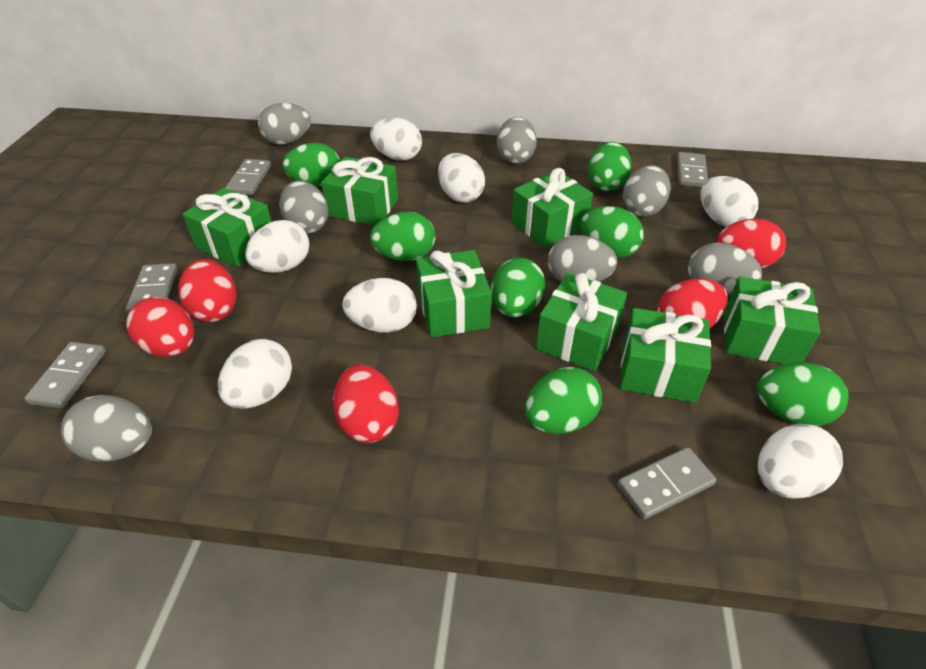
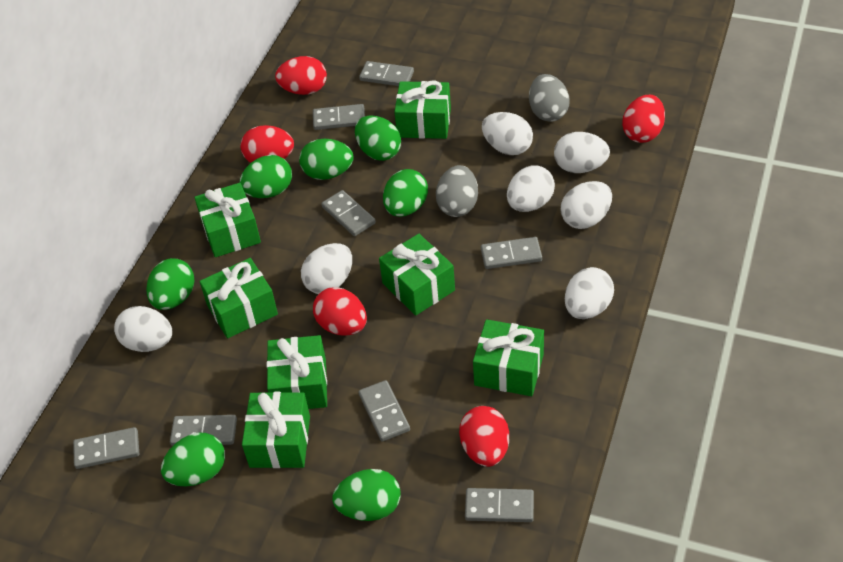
grey domino: 5 -> 8
grey egg: 7 -> 2

